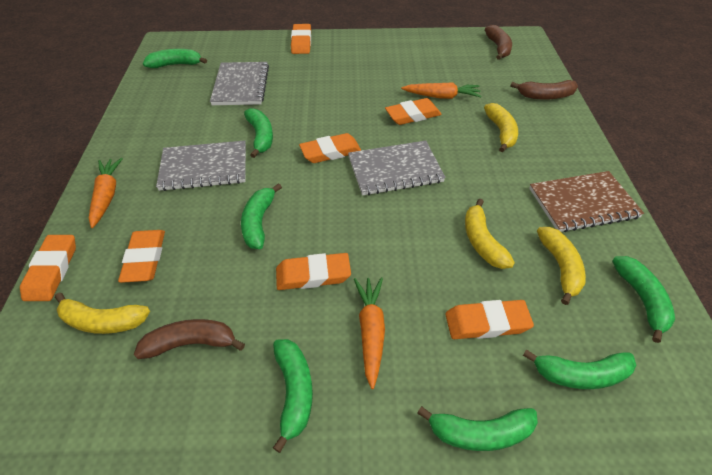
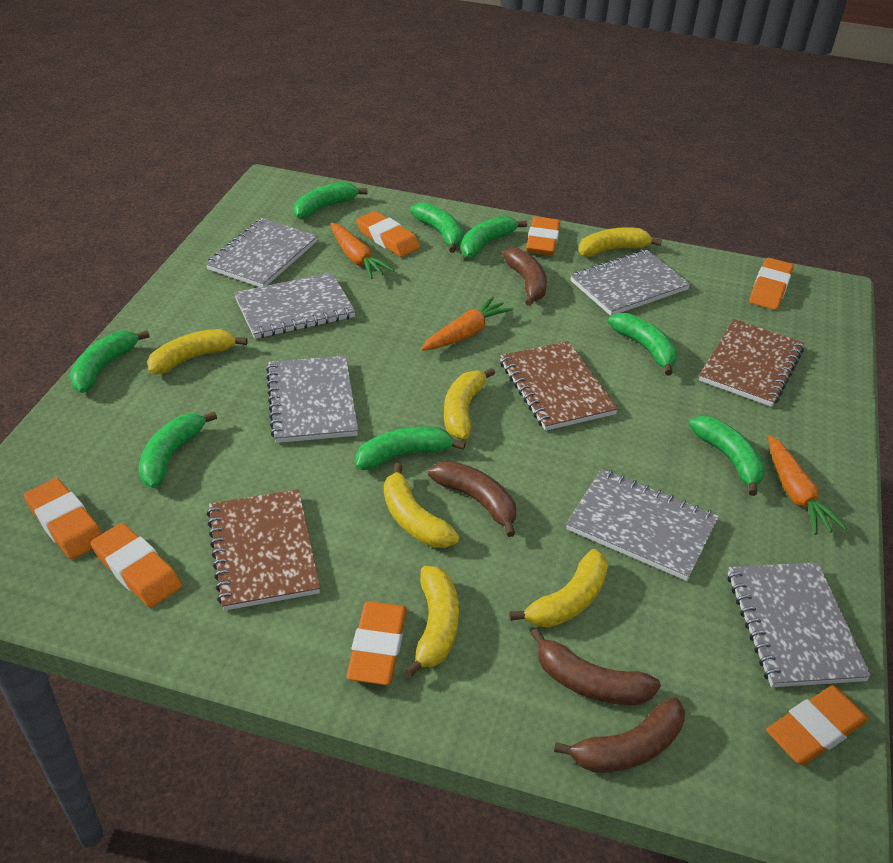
brown banana: 3 -> 4
brown notebook: 1 -> 3
green banana: 7 -> 8
grey notebook: 3 -> 6
yellow banana: 4 -> 6

